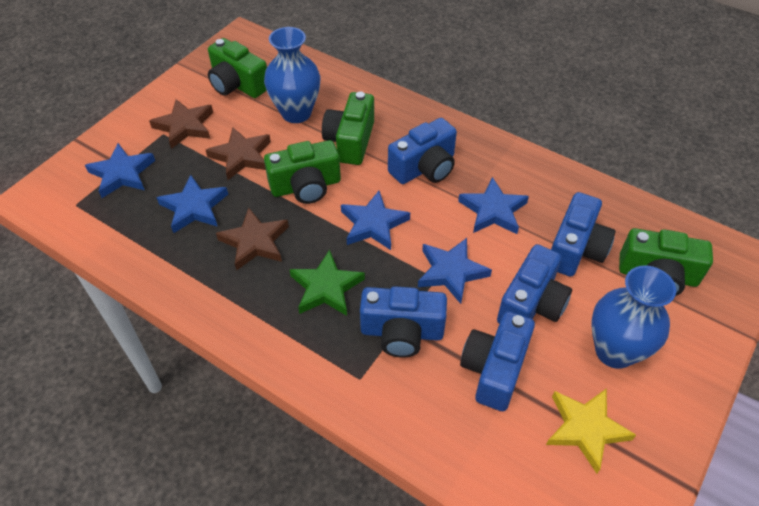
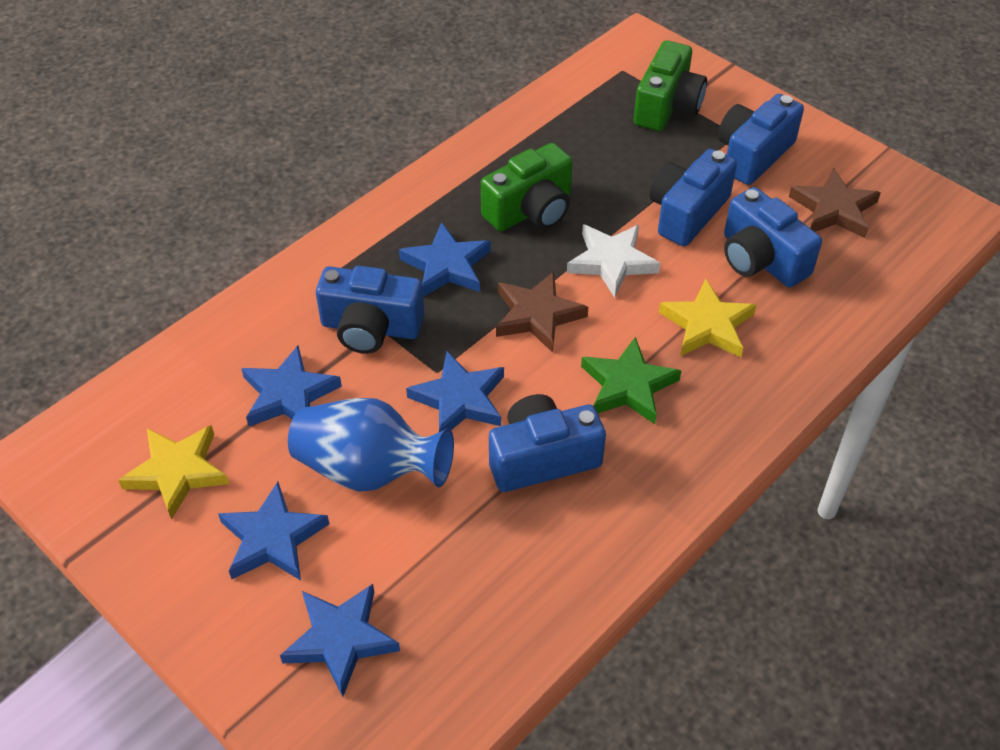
blue vase: 2 -> 1
brown star: 3 -> 2
green camera: 4 -> 2
white star: 0 -> 1
yellow star: 1 -> 2

